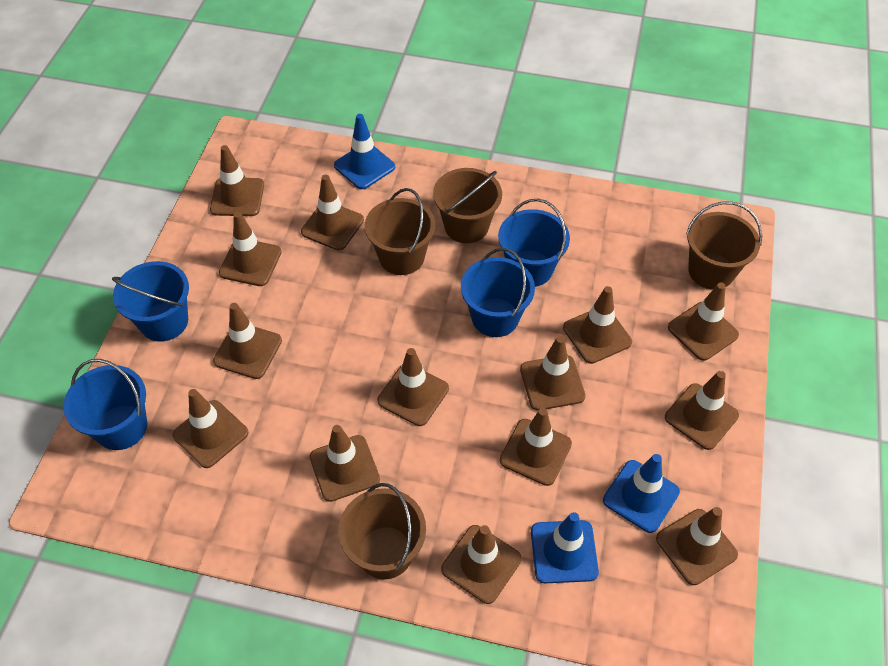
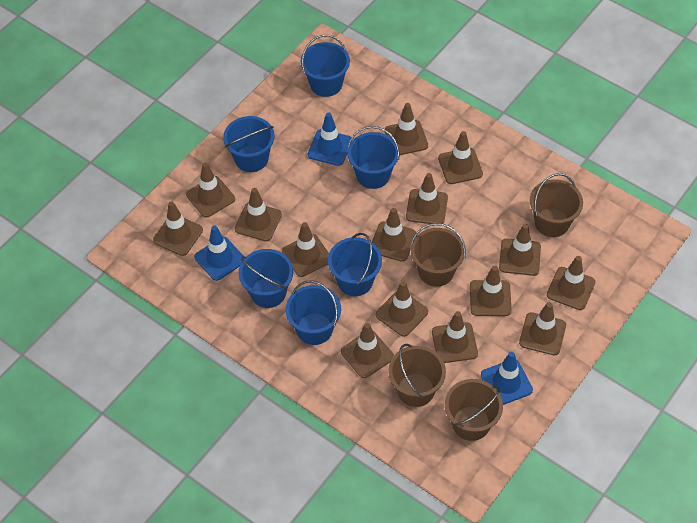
blue bucket: 4 -> 6
brown traffic cone: 14 -> 15

